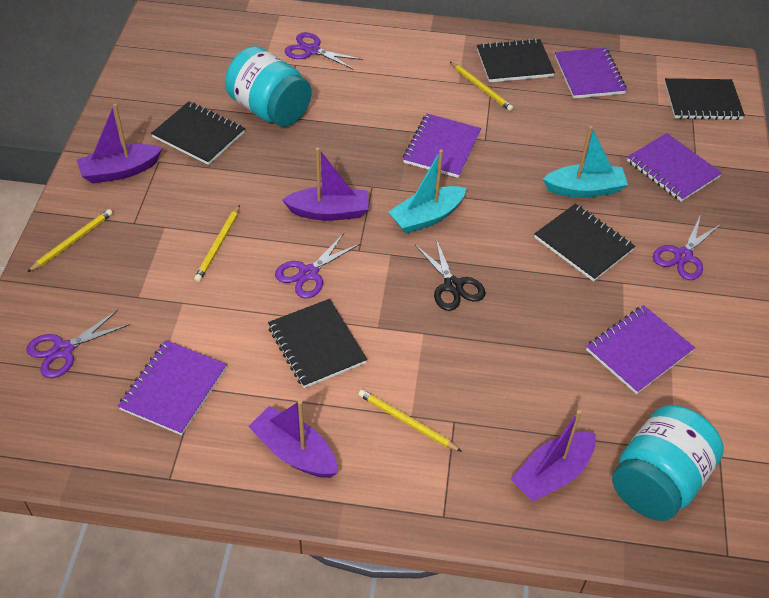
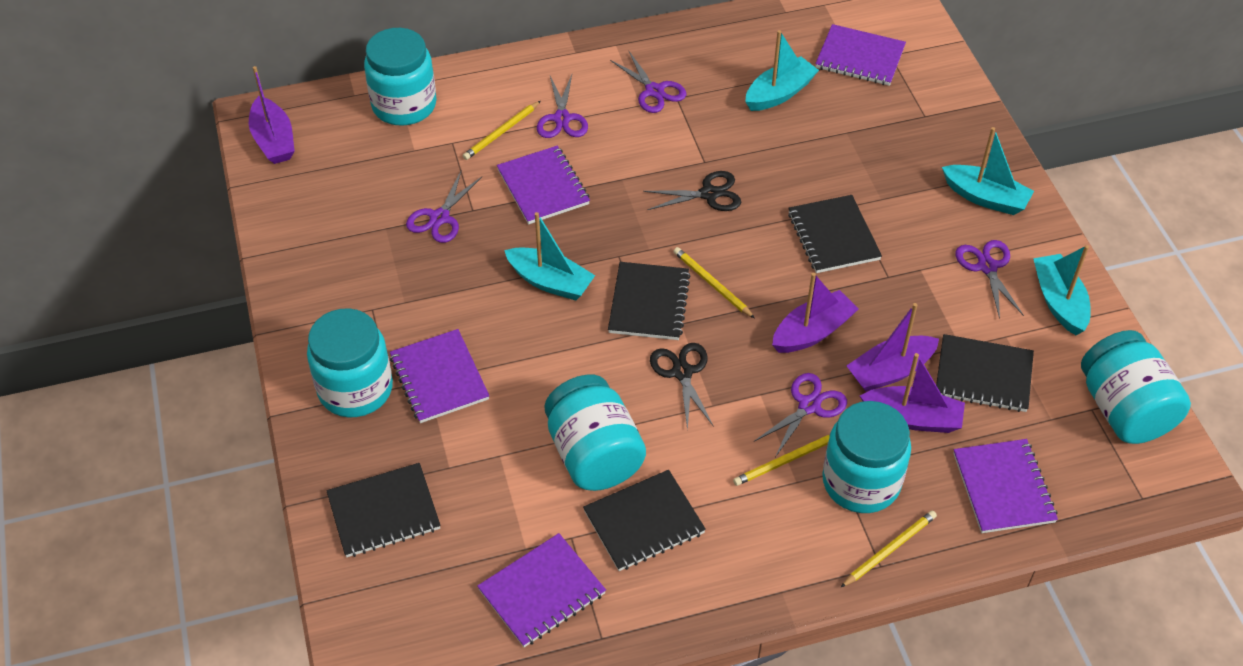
black scissors: 1 -> 2
purple scissors: 4 -> 5
turquoise boat: 2 -> 4
turquoise jar: 2 -> 5

